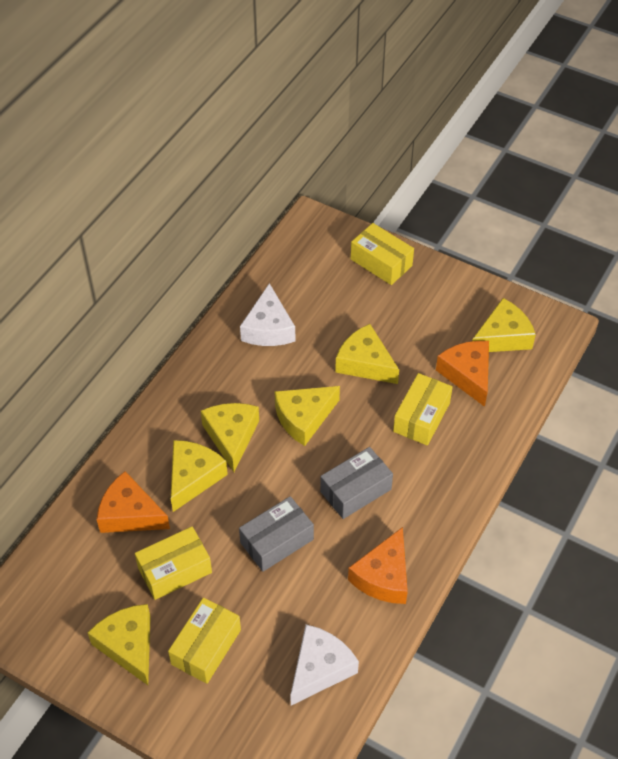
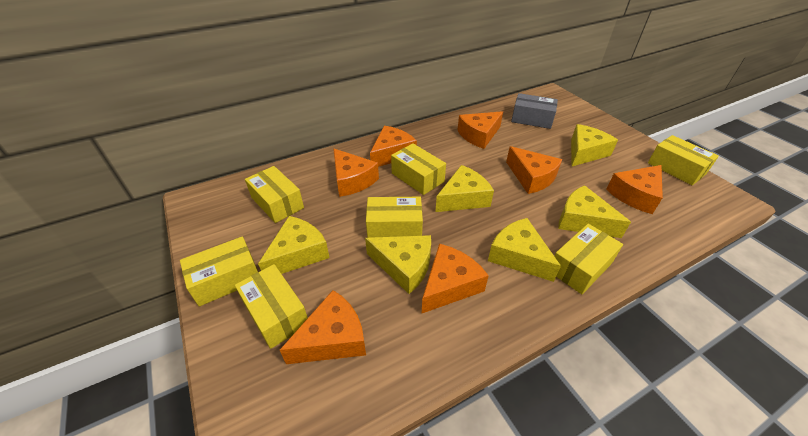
grey box: 2 -> 1
orange cheese: 3 -> 7
white cheese: 2 -> 0
yellow box: 4 -> 7

